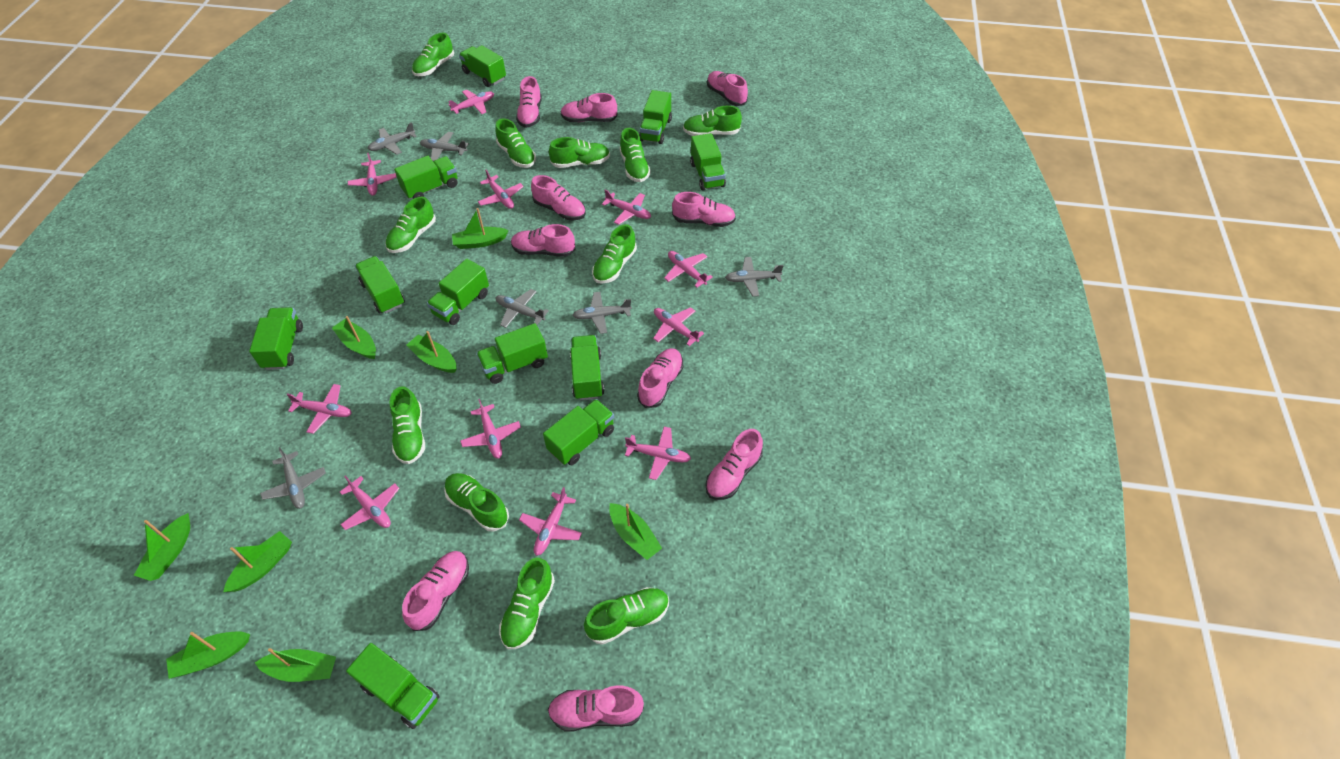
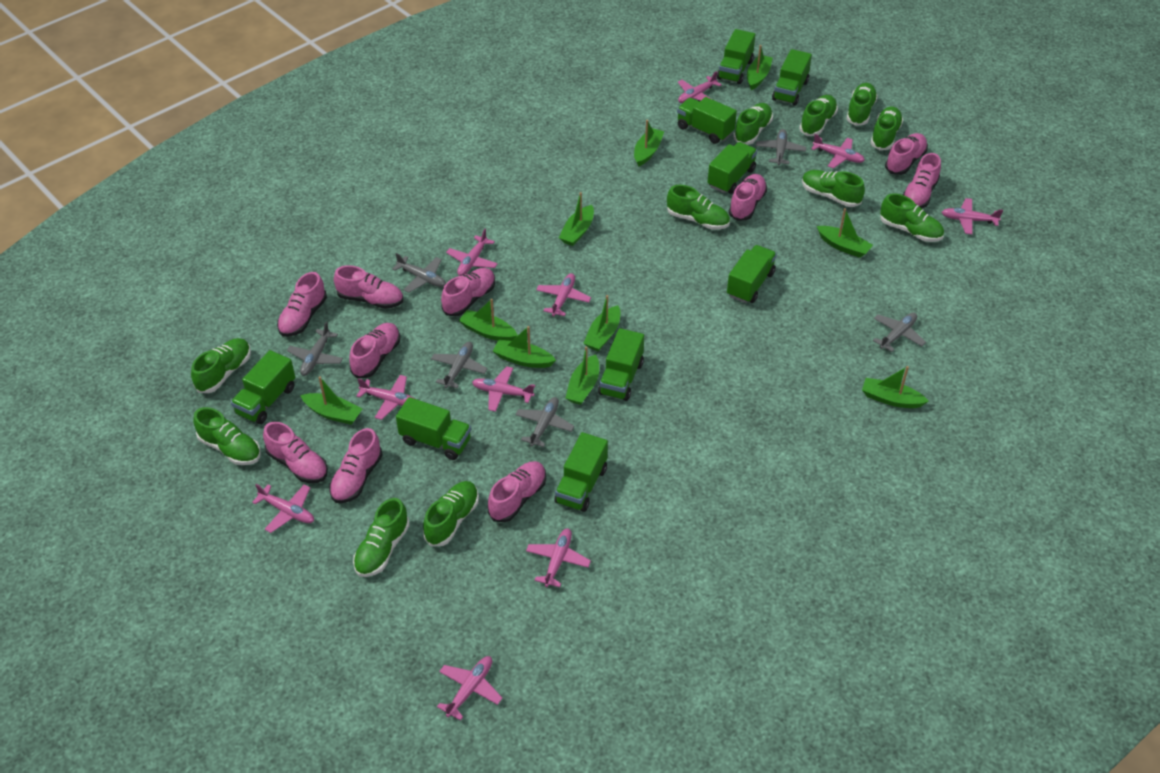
green boat: 8 -> 10
green truck: 11 -> 9
pink plane: 11 -> 10

